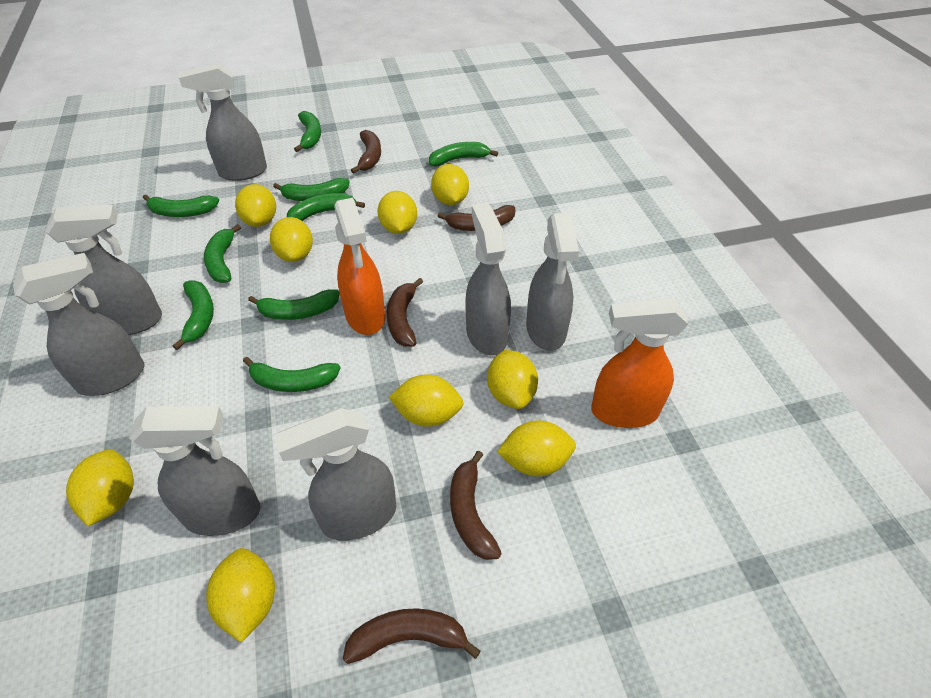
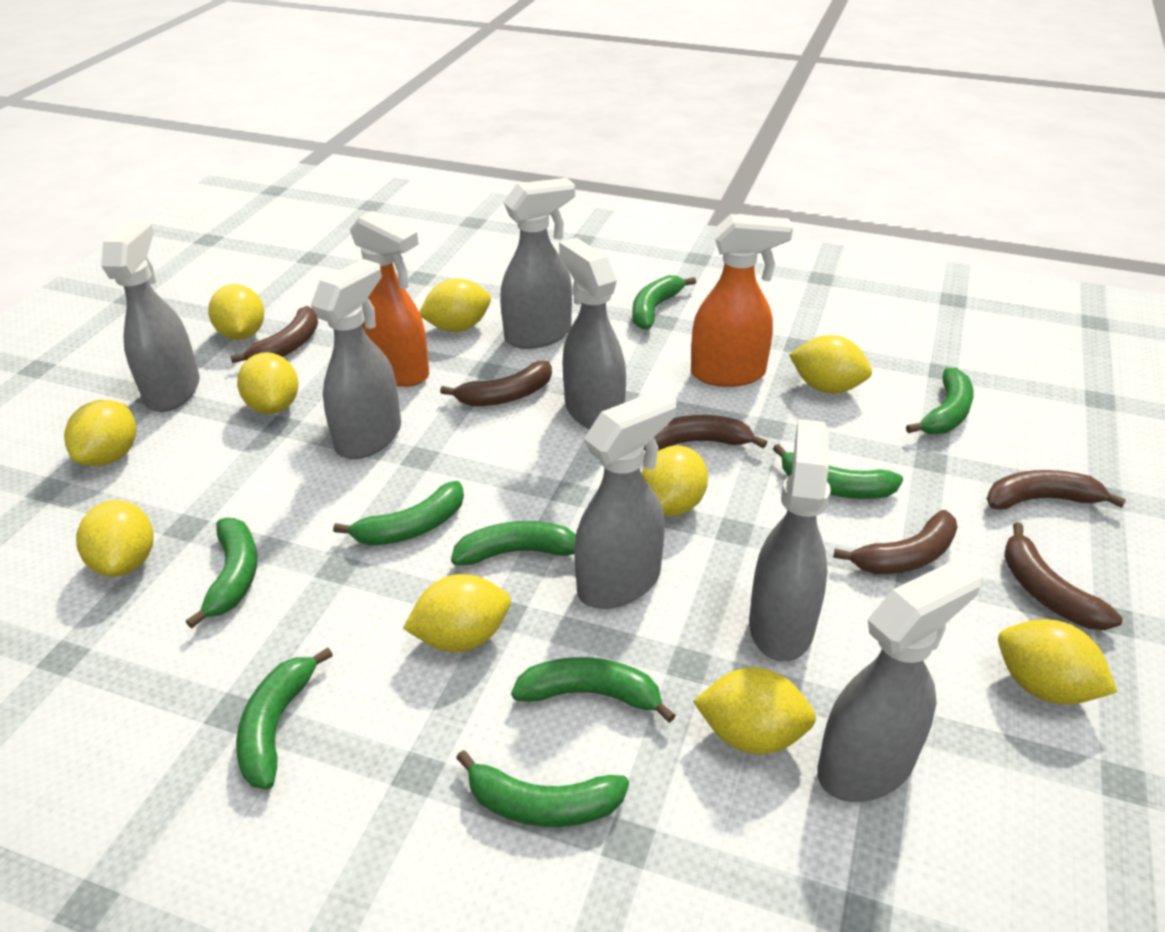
brown banana: 5 -> 6
yellow lemon: 9 -> 10

